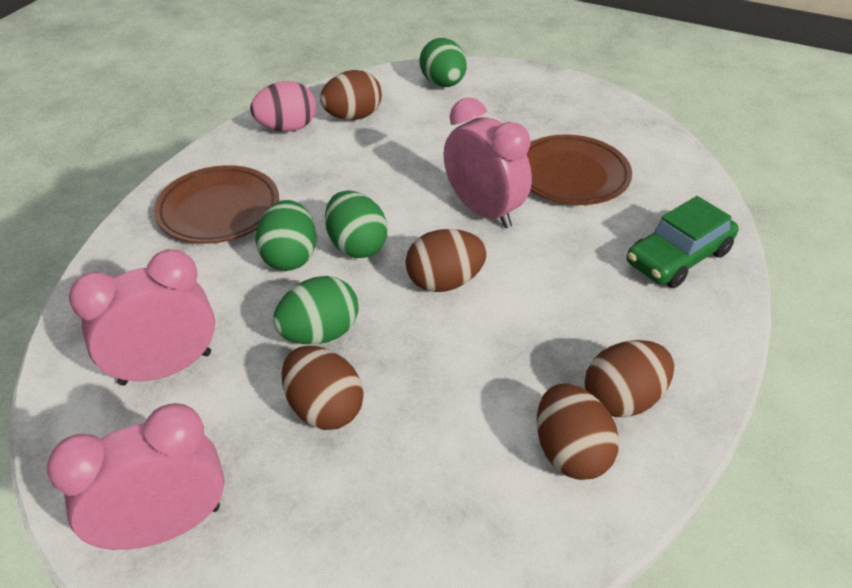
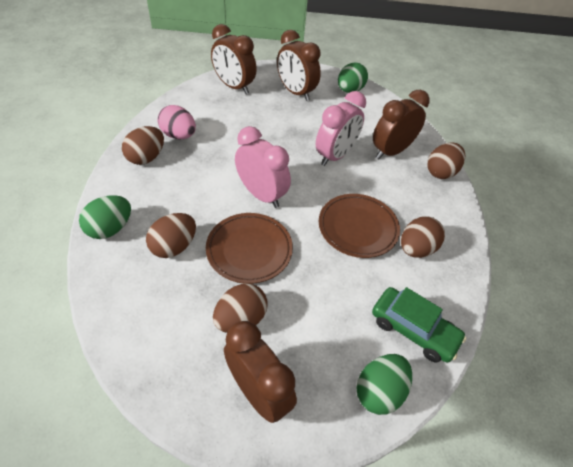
brown clock: 0 -> 4
green egg: 4 -> 3
pink clock: 3 -> 2

